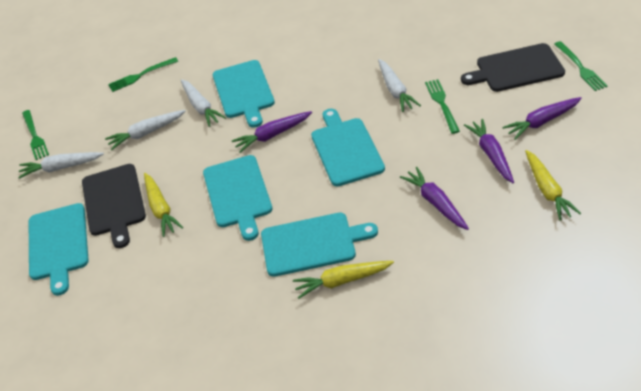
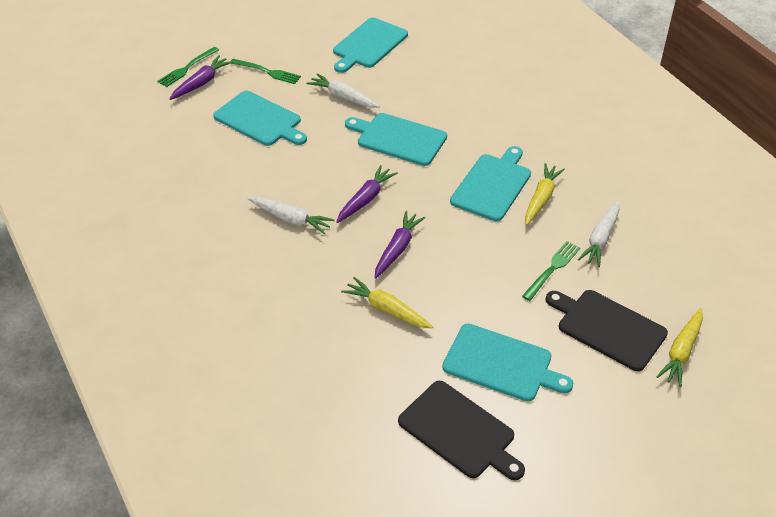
green fork: 4 -> 3
purple carrot: 4 -> 3
white carrot: 4 -> 3

